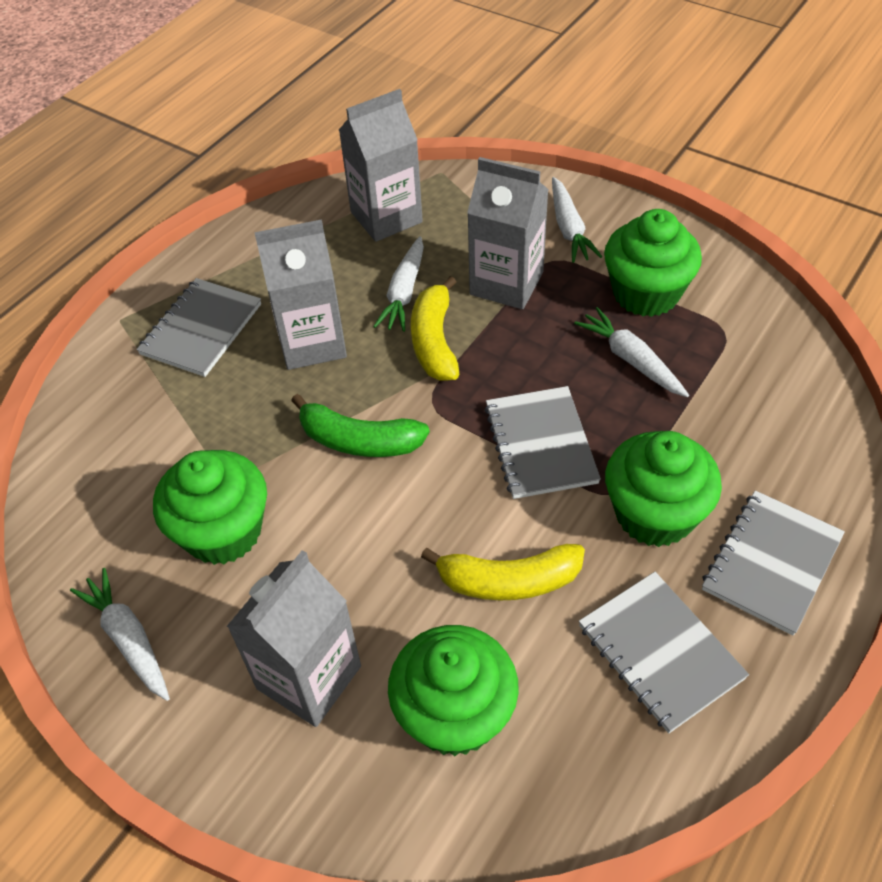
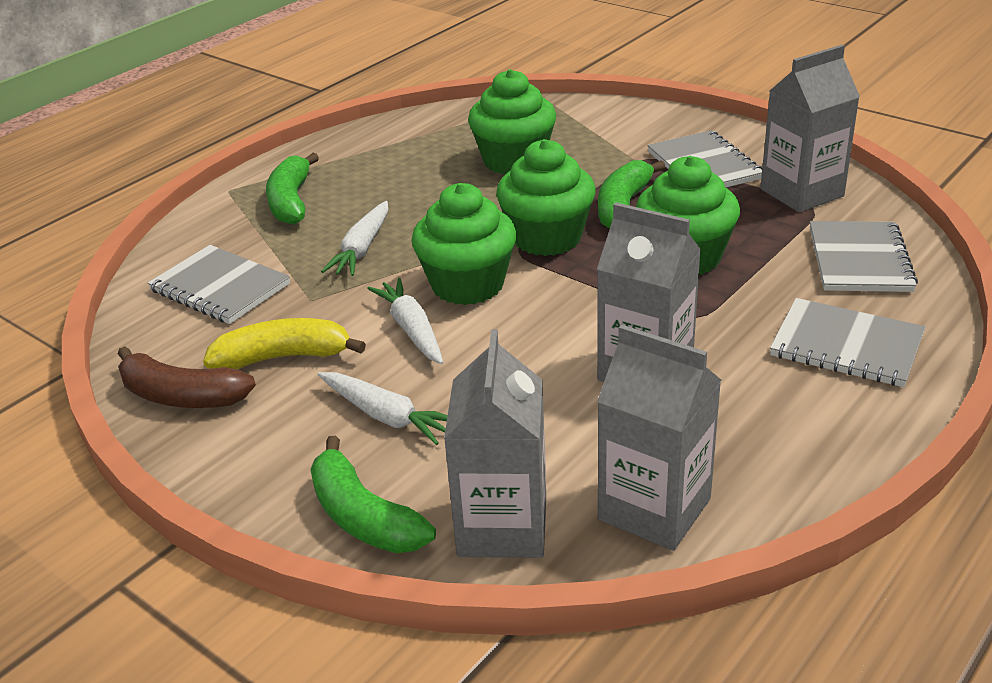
brown banana: 0 -> 1
green banana: 1 -> 3
white carrot: 4 -> 3
yellow banana: 2 -> 1

